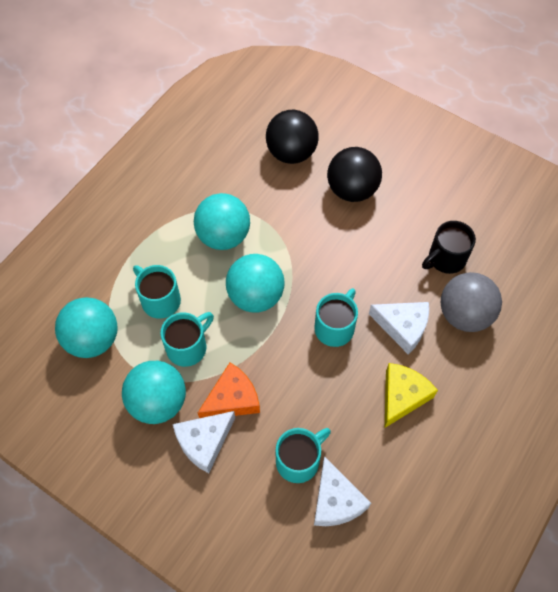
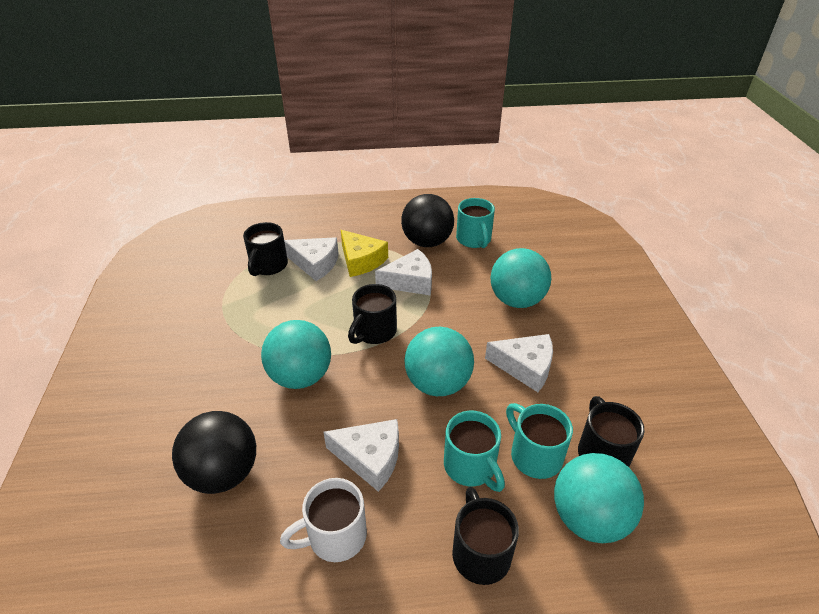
black mug: 1 -> 4
grey ball: 1 -> 0
orange cheese: 1 -> 0
turquoise mug: 4 -> 3
white cheese: 3 -> 4
white mug: 0 -> 1

